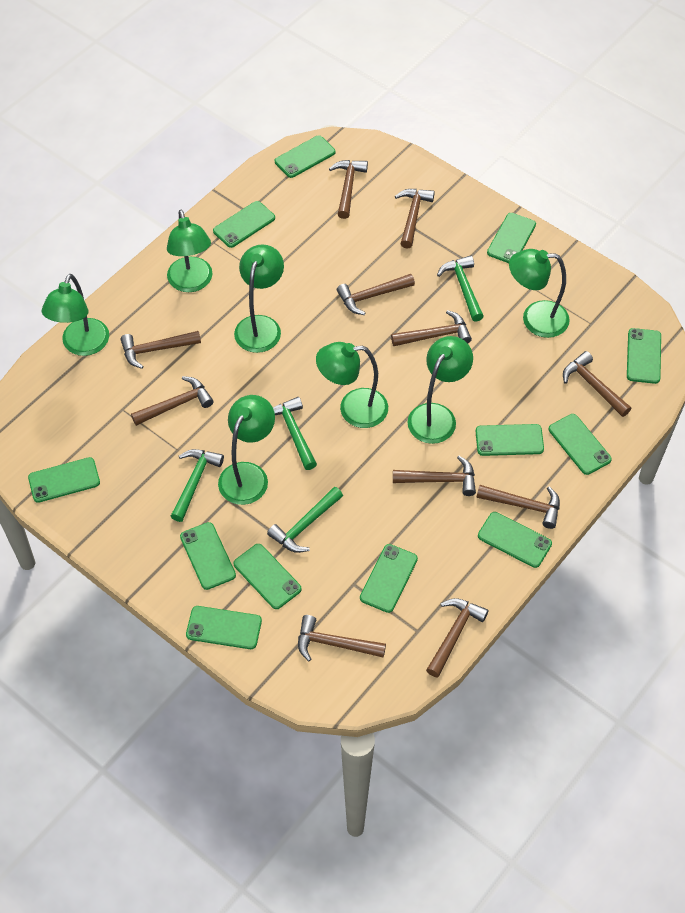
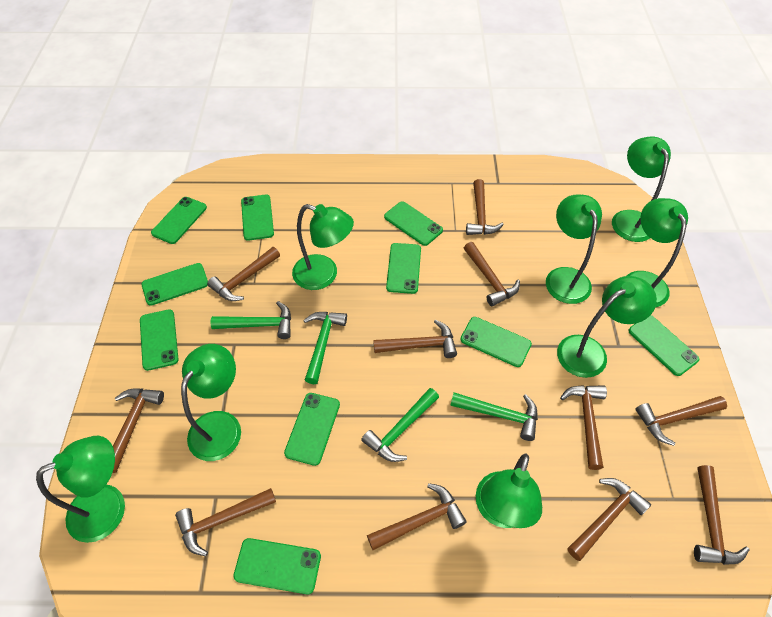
green lamp: 7 -> 8
green phone: 12 -> 10

